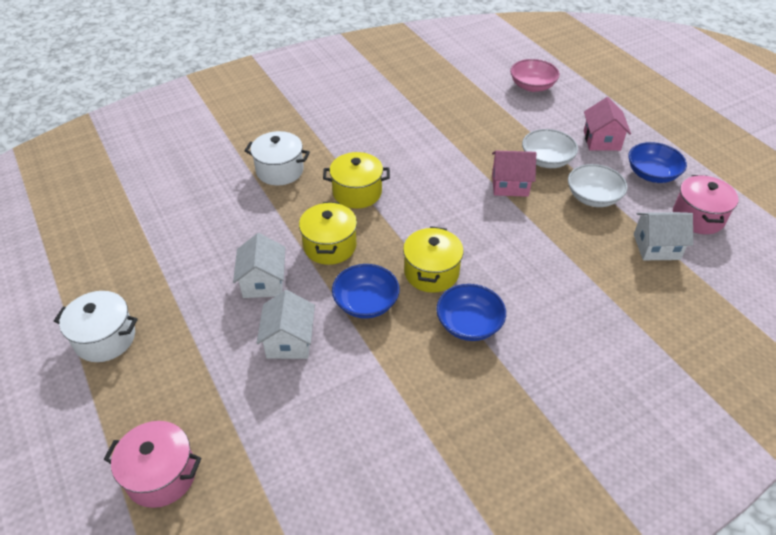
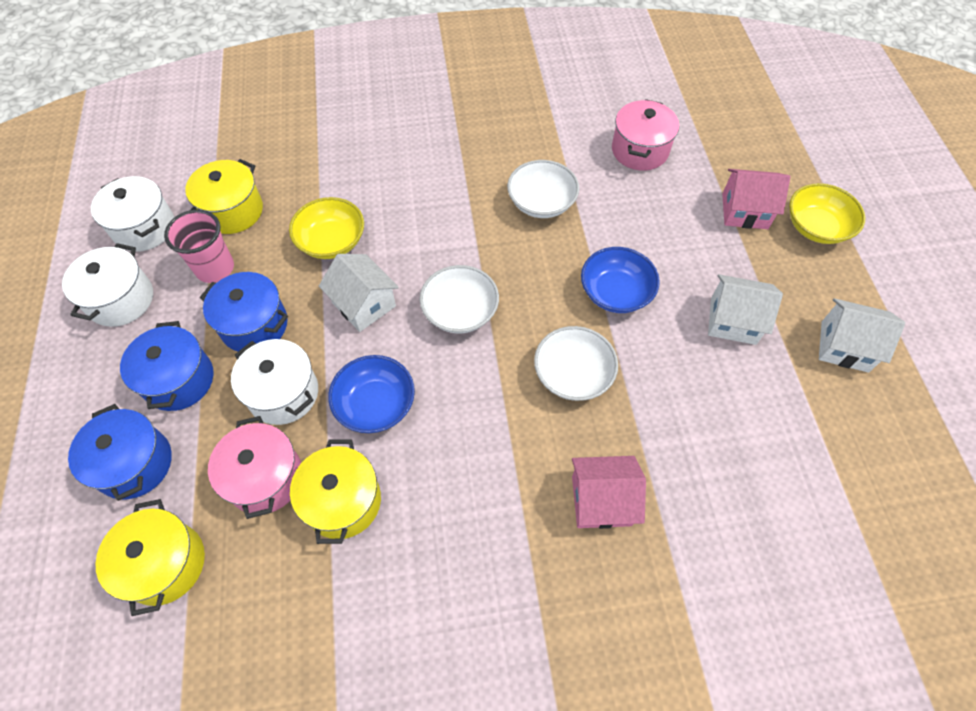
blue bowl: 3 -> 2
blue pot: 0 -> 3
pink bowl: 1 -> 0
pink cup: 0 -> 1
white bowl: 2 -> 3
white pot: 2 -> 3
yellow bowl: 0 -> 2

